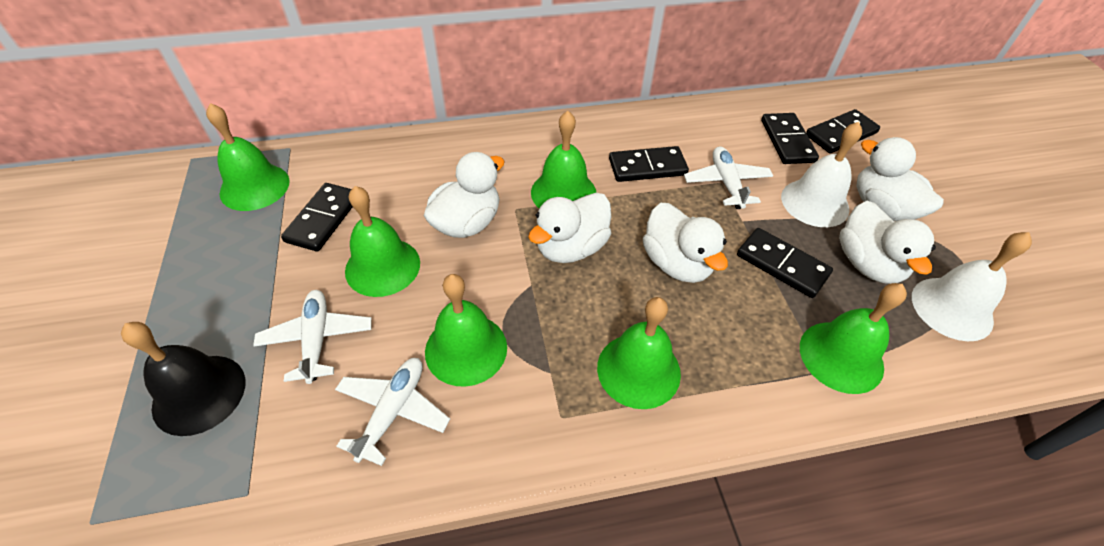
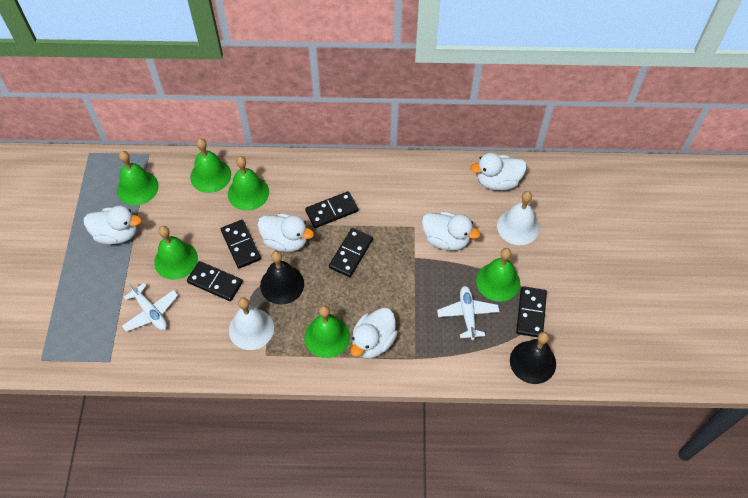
black bell: 1 -> 2
white plane: 3 -> 2

